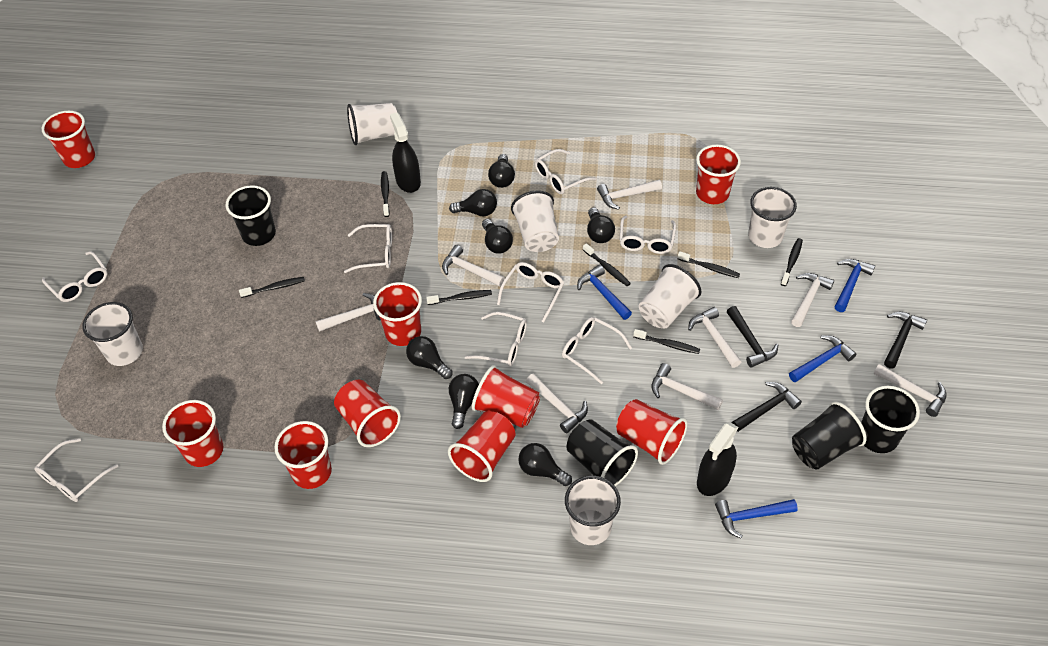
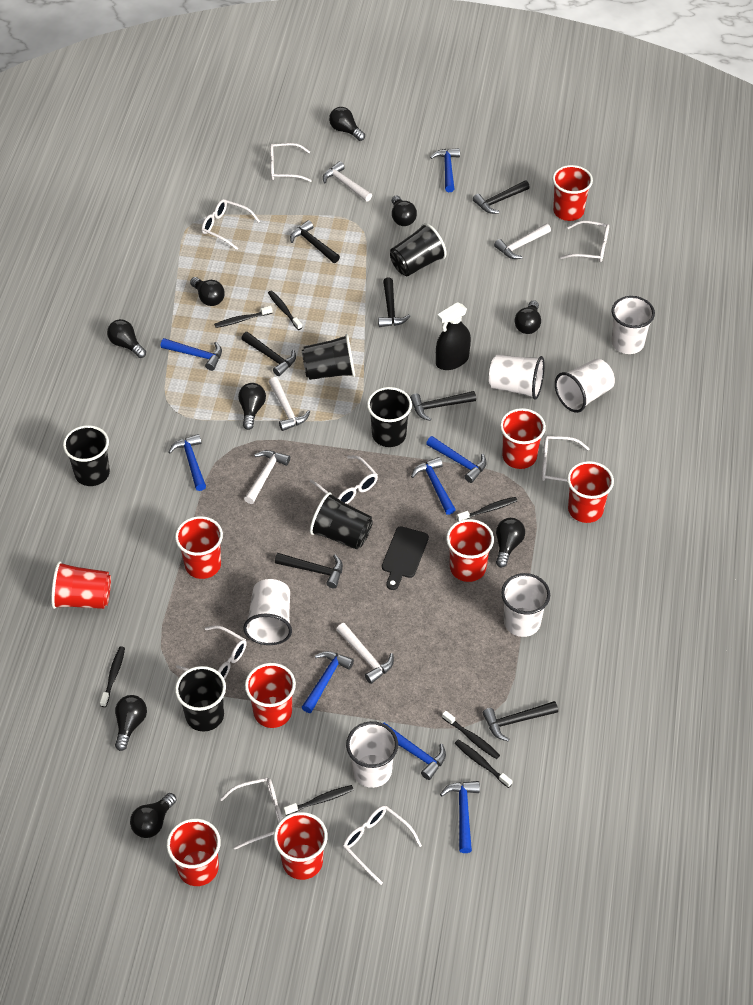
black cup: 4 -> 6
black cutting board: 0 -> 1
black hammer: 3 -> 7
black light bulb: 7 -> 9
black spray bottle: 2 -> 1
blue hammer: 4 -> 8
white hammer: 8 -> 5

